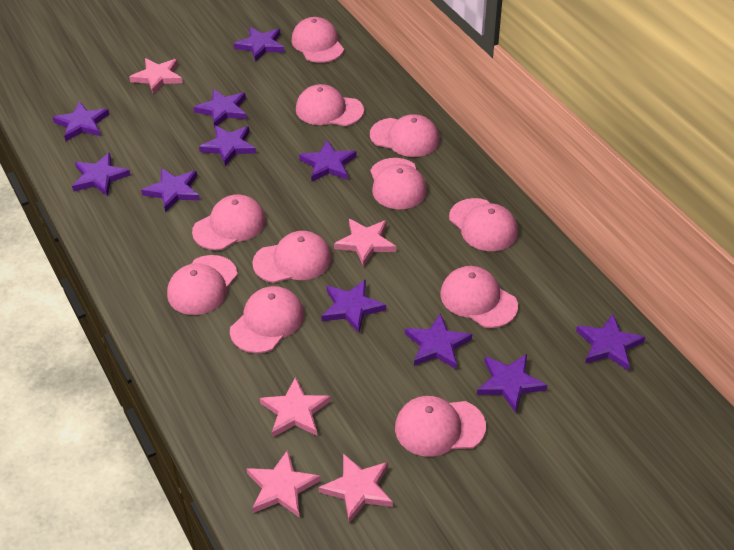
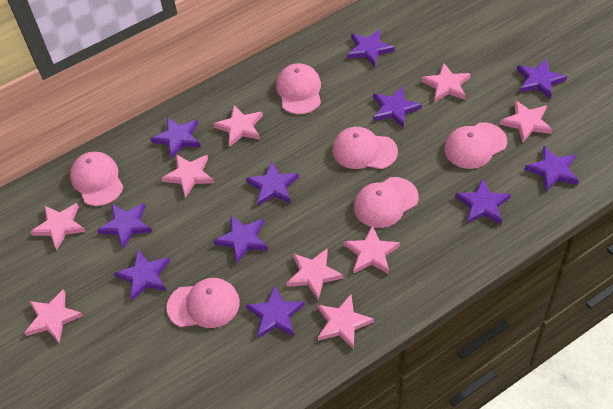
pink cap: 11 -> 6
pink star: 5 -> 9

